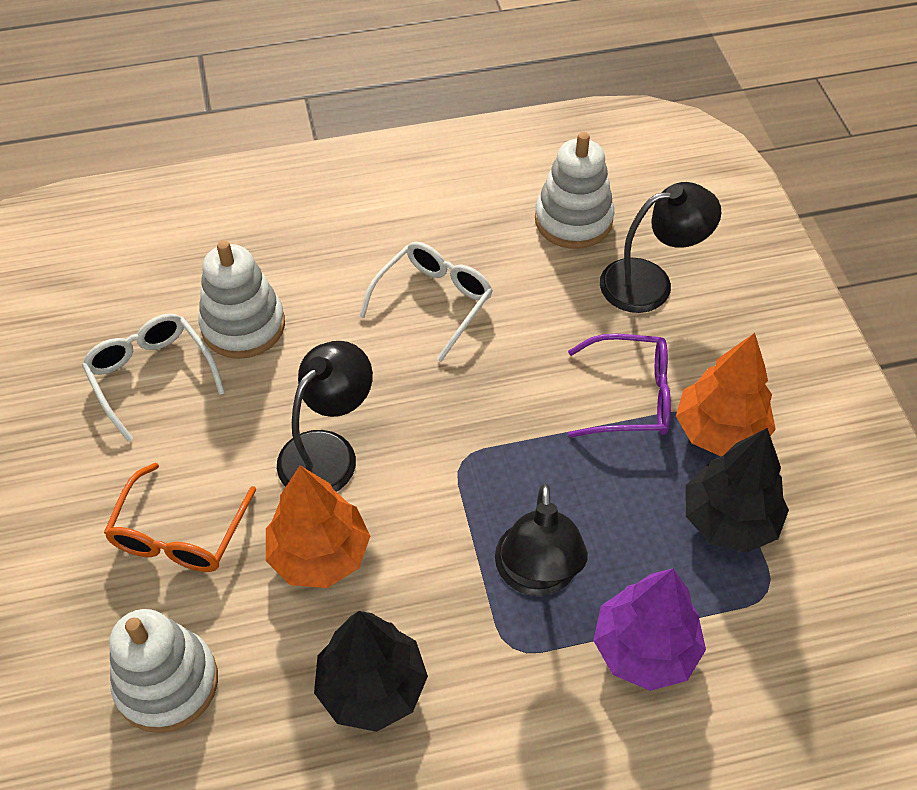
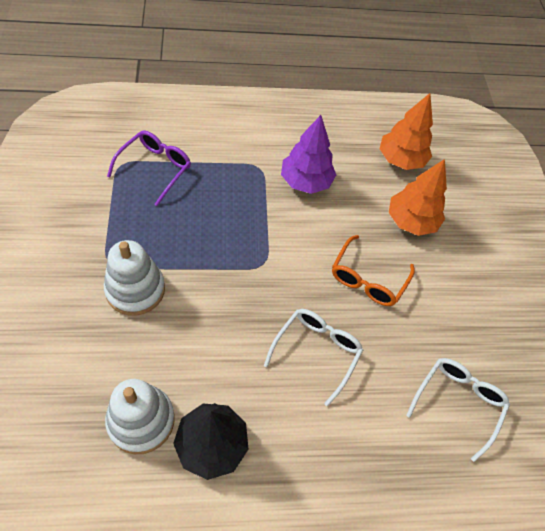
black lamp: 3 -> 0
black tree: 2 -> 1
white stacking toy: 3 -> 2

